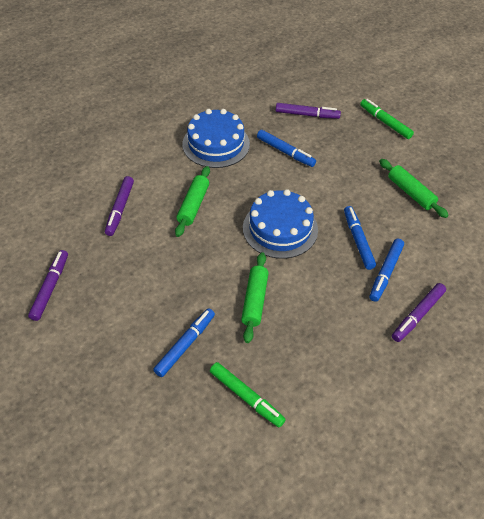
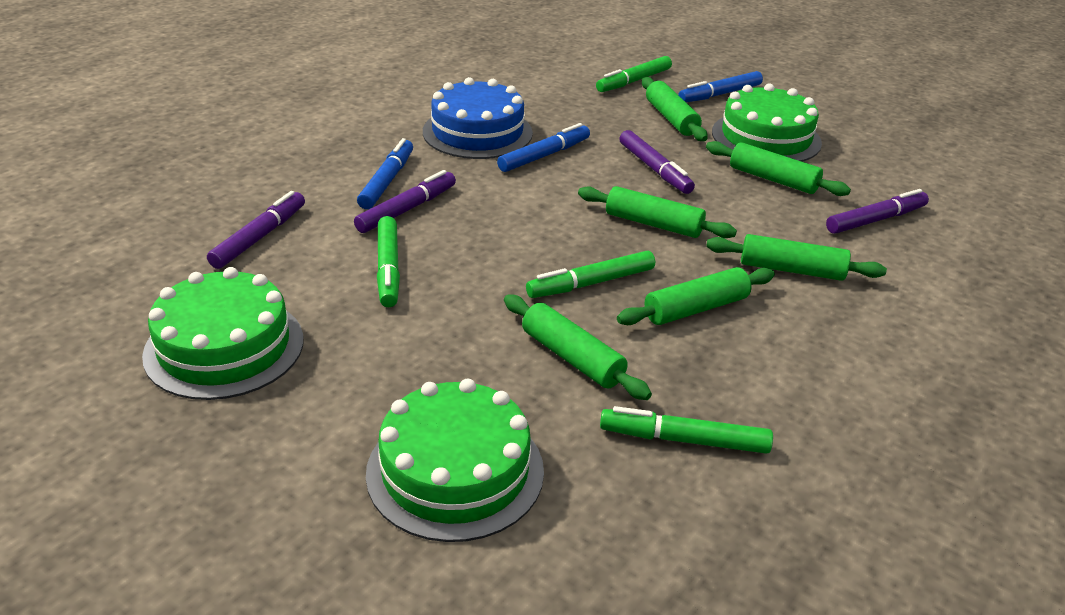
blue cake: 2 -> 1
blue marker: 4 -> 3
green cake: 0 -> 3
green marker: 2 -> 4
green rolling pin: 3 -> 6

